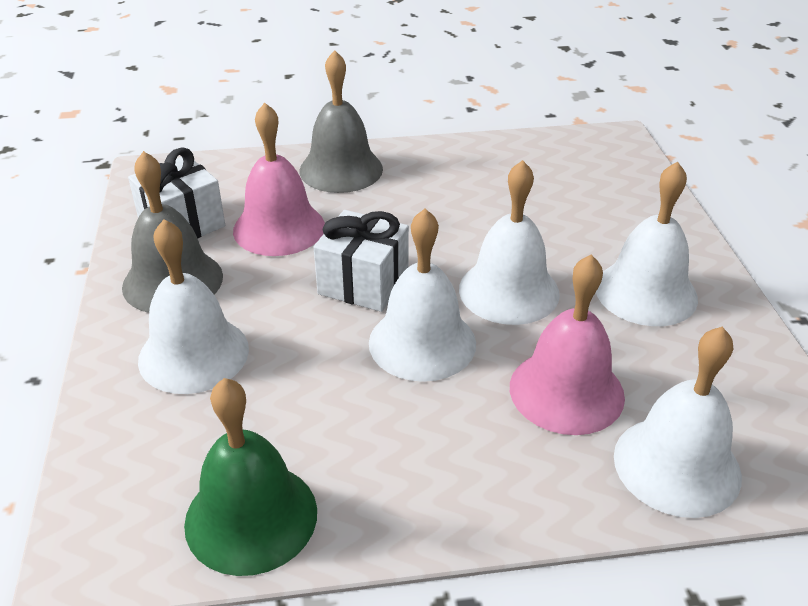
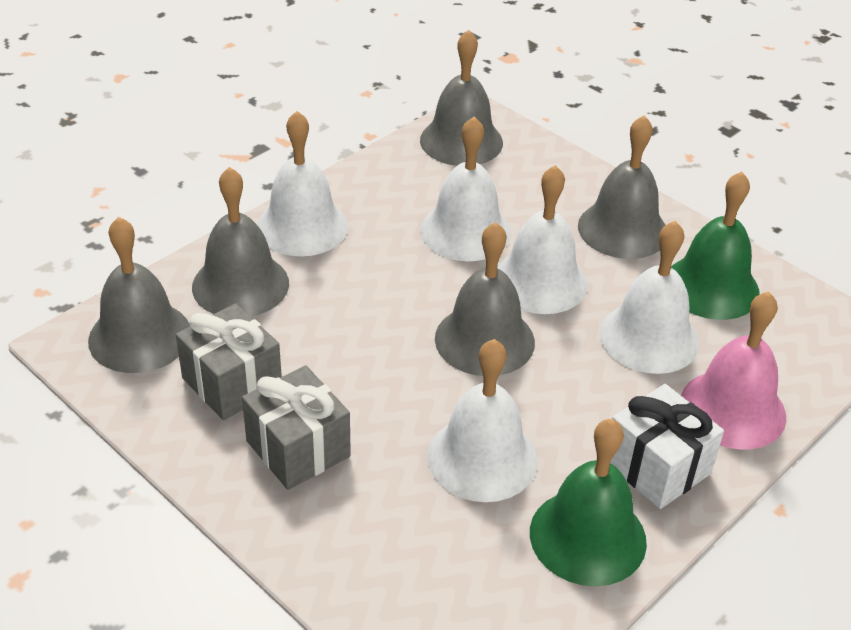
green bell: 1 -> 2
grey bell: 2 -> 5
grey gift: 0 -> 2
pink bell: 2 -> 1
white gift: 2 -> 1

